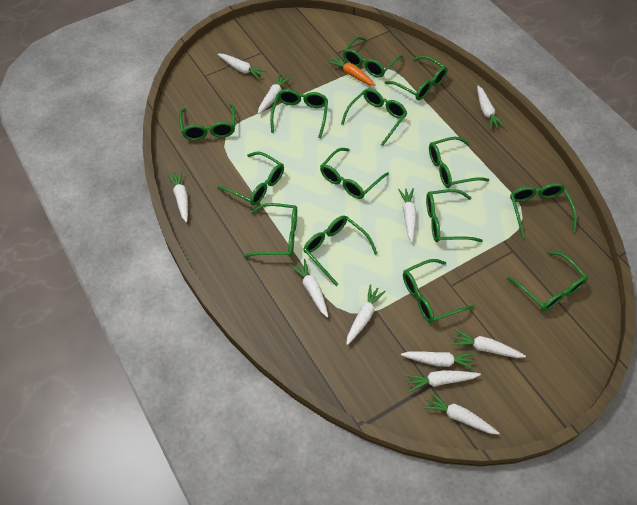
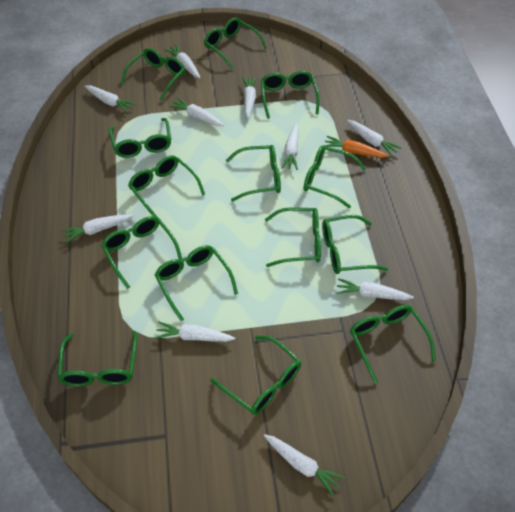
white carrot: 11 -> 10

